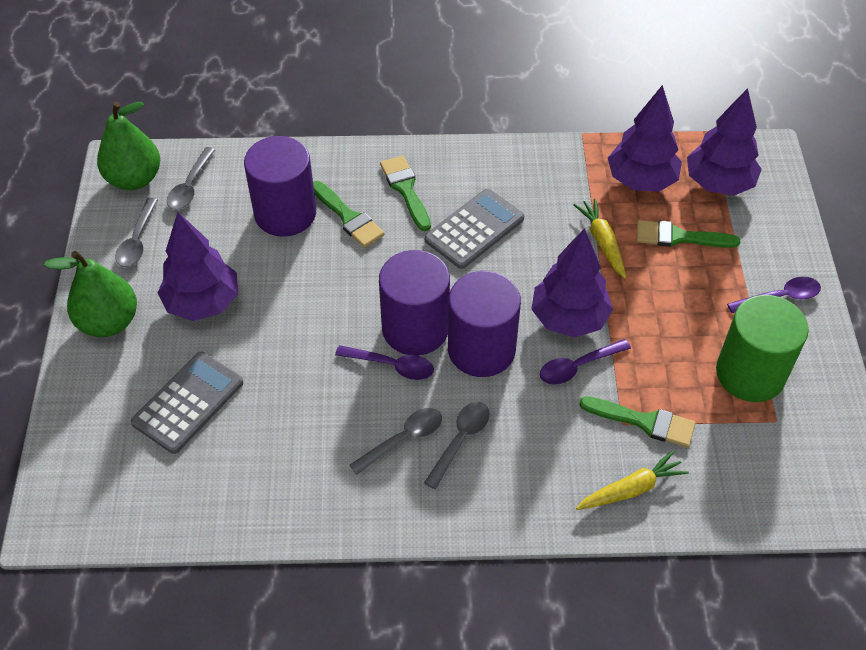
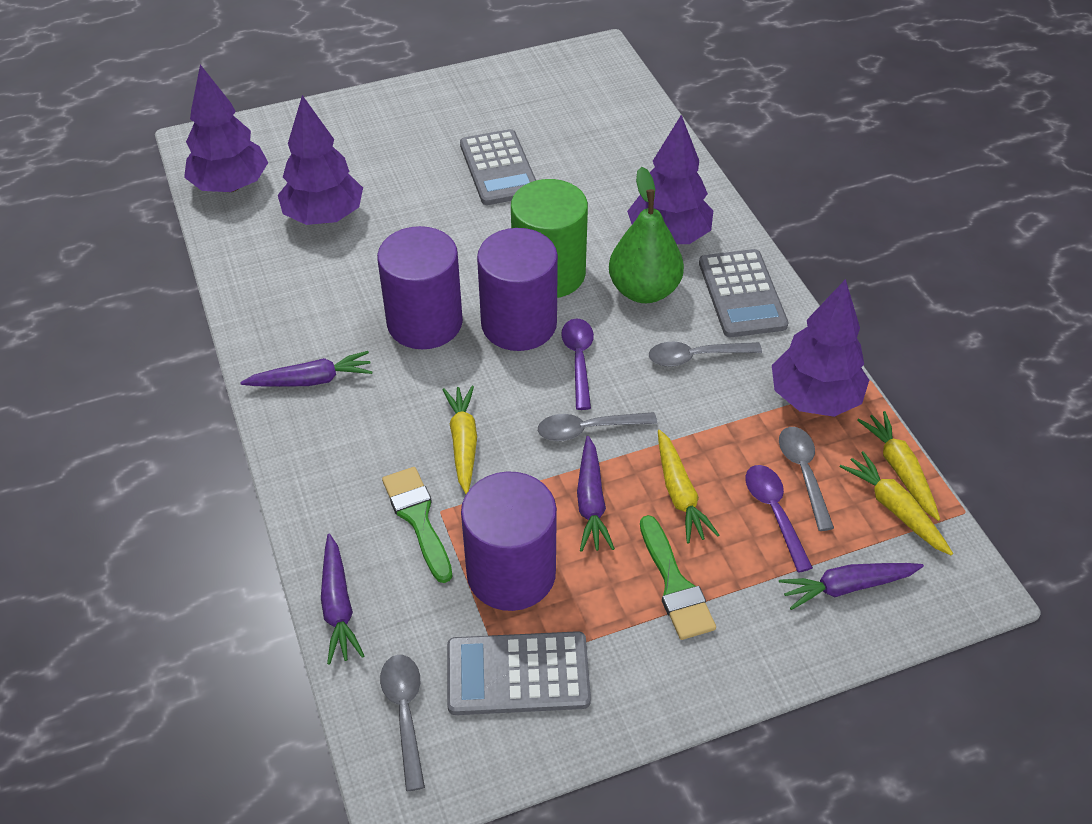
green brush: 4 -> 2
green pear: 2 -> 1
grey calculator: 2 -> 3
purple carrot: 0 -> 4
purple spoon: 3 -> 2
yellow carrot: 2 -> 4

